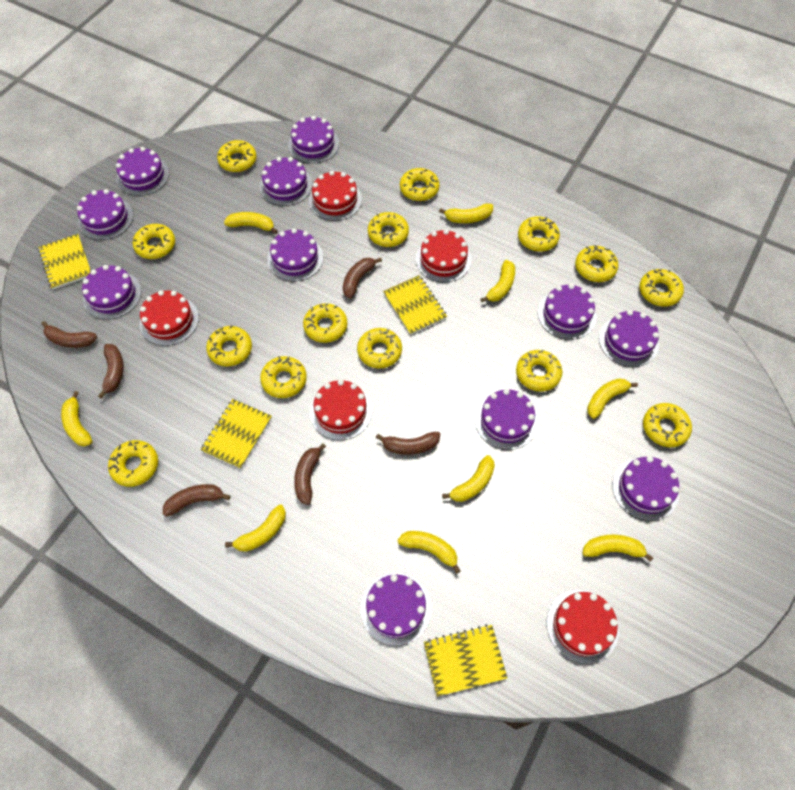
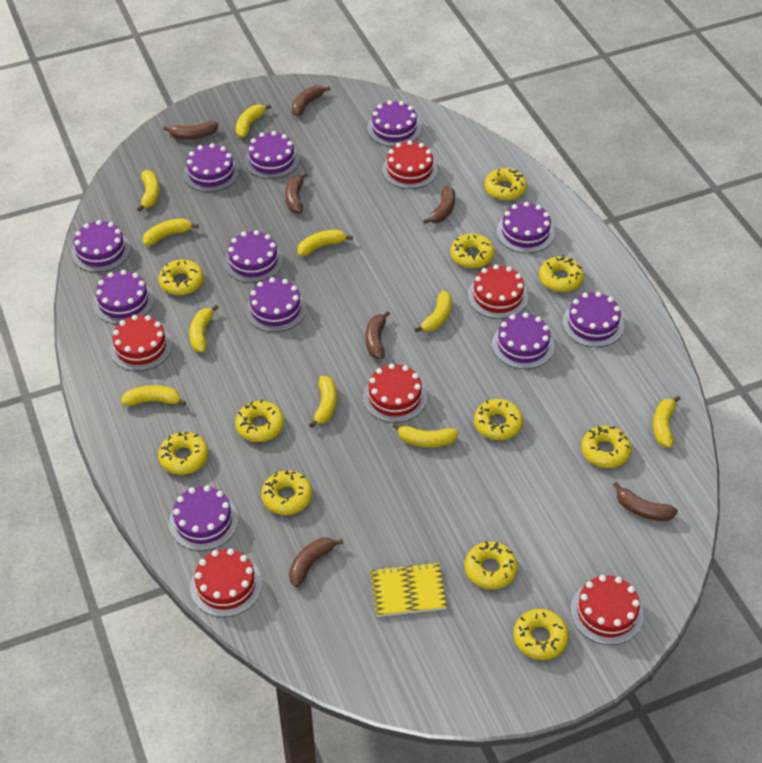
brown banana: 6 -> 7
red cake: 5 -> 6
yellow banana: 9 -> 10
yellow donut: 14 -> 11
yellow notebook: 4 -> 1

